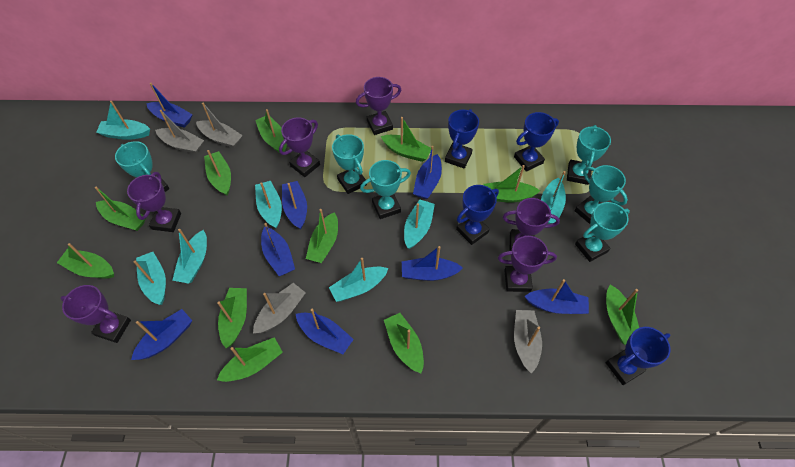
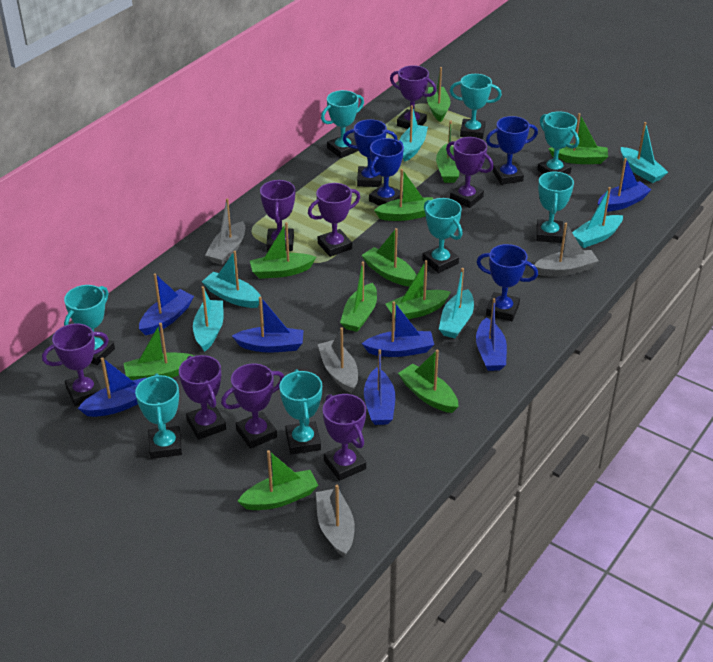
blue boat: 8 -> 7
purple trophy: 6 -> 8
turquoise boat: 7 -> 6
turquoise trophy: 6 -> 8

